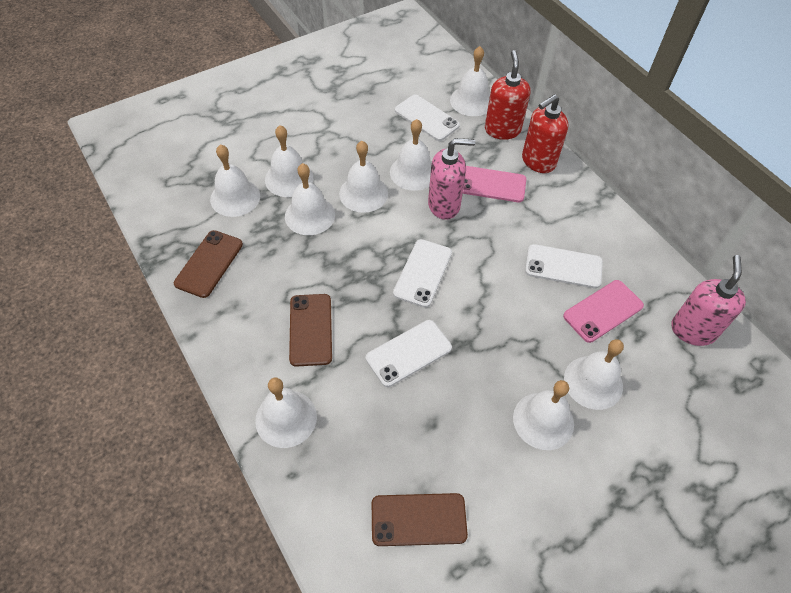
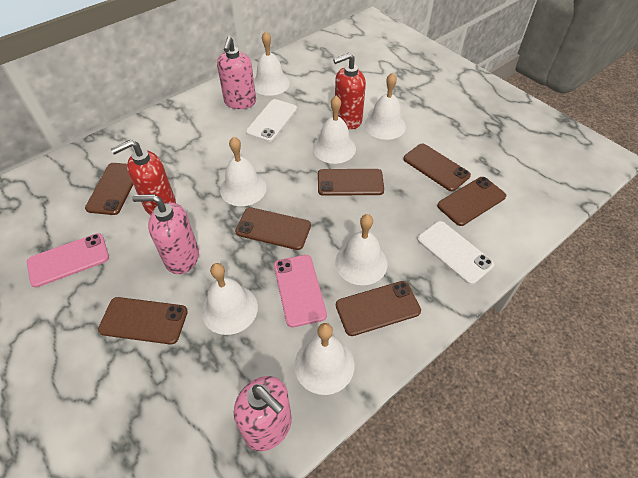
brown phone: 3 -> 7
pink soap dispenser: 2 -> 3
white bell: 9 -> 7
white phone: 4 -> 2

